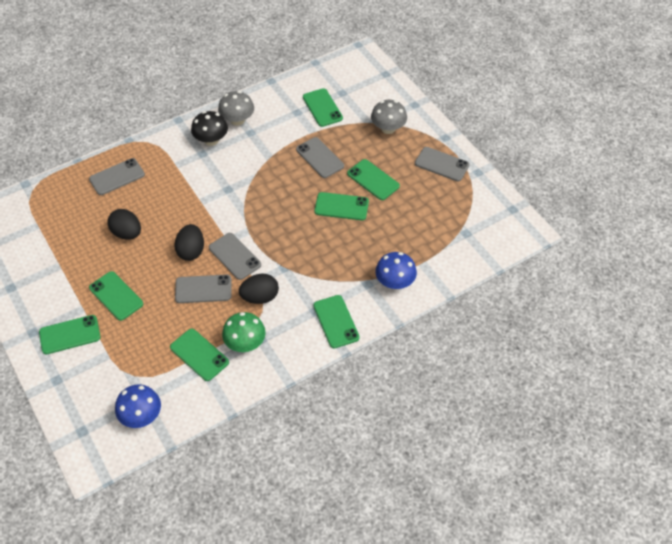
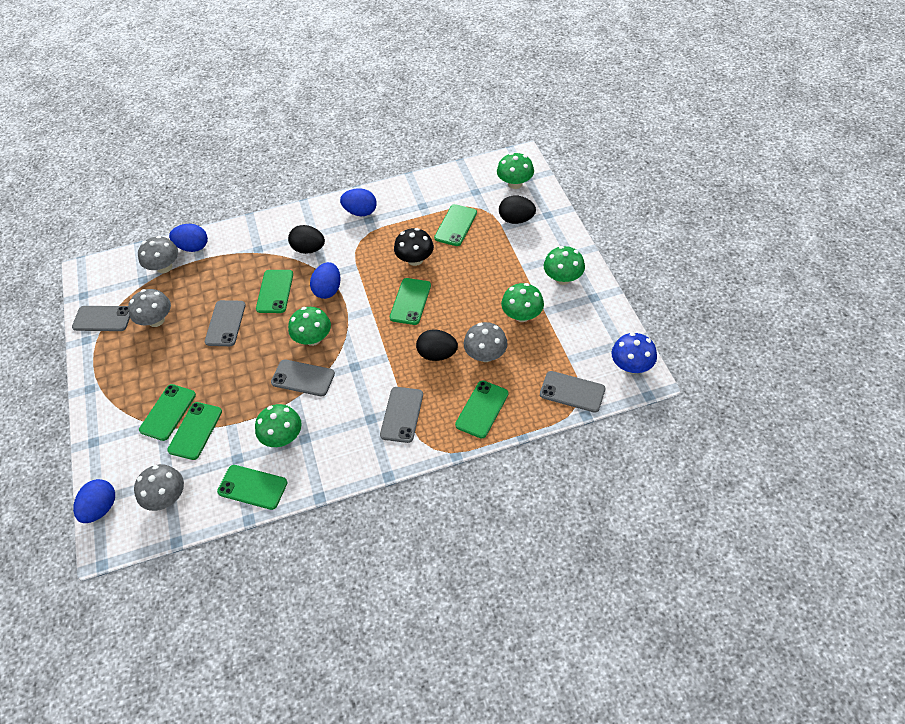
blue egg: 0 -> 4
blue mushroom: 2 -> 1
green mushroom: 1 -> 5
grey mushroom: 2 -> 4

